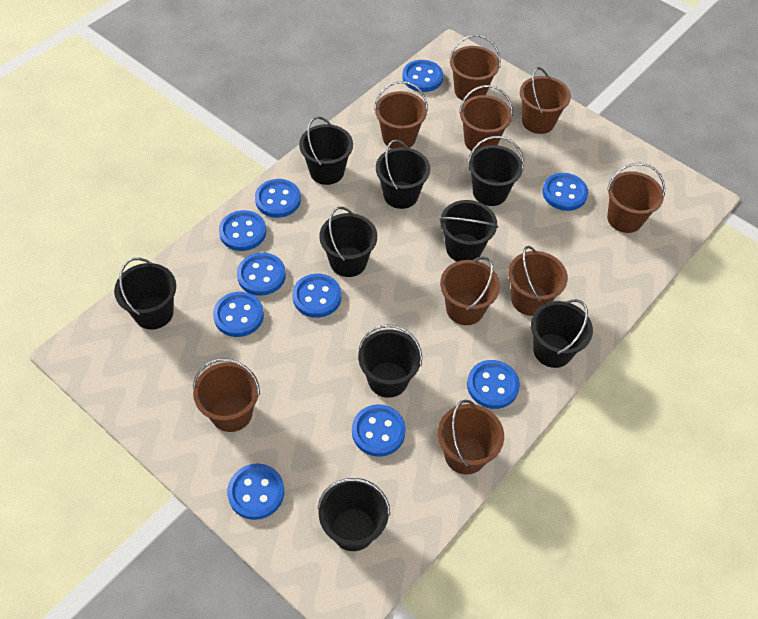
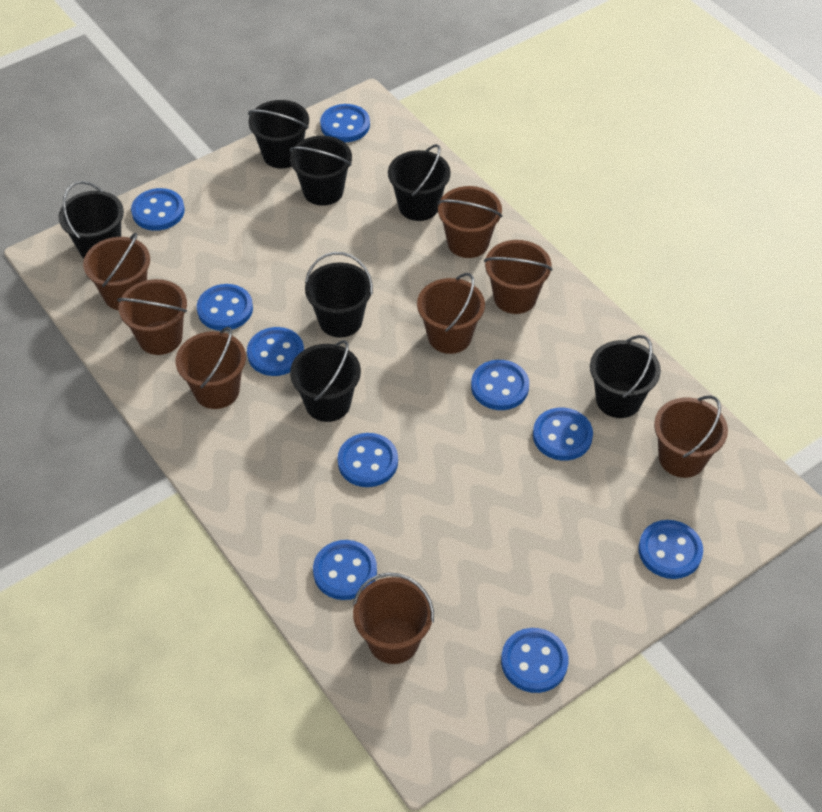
black bucket: 9 -> 7
brown bucket: 9 -> 8

